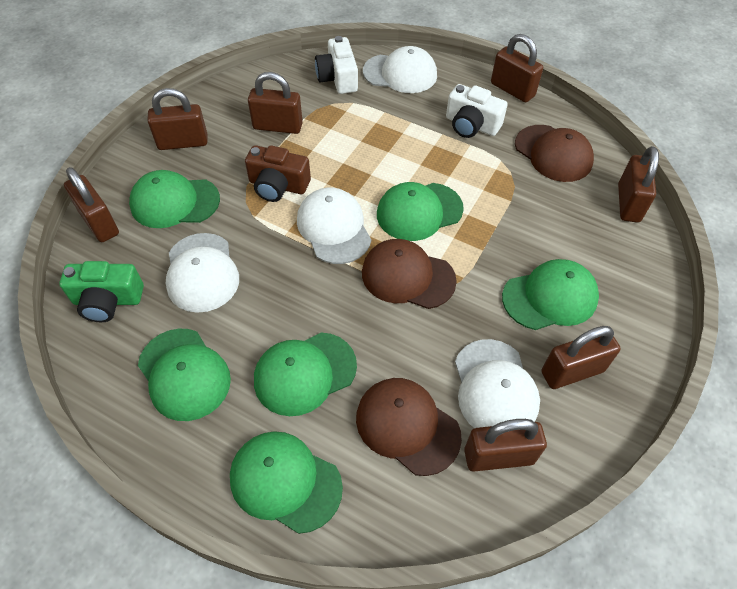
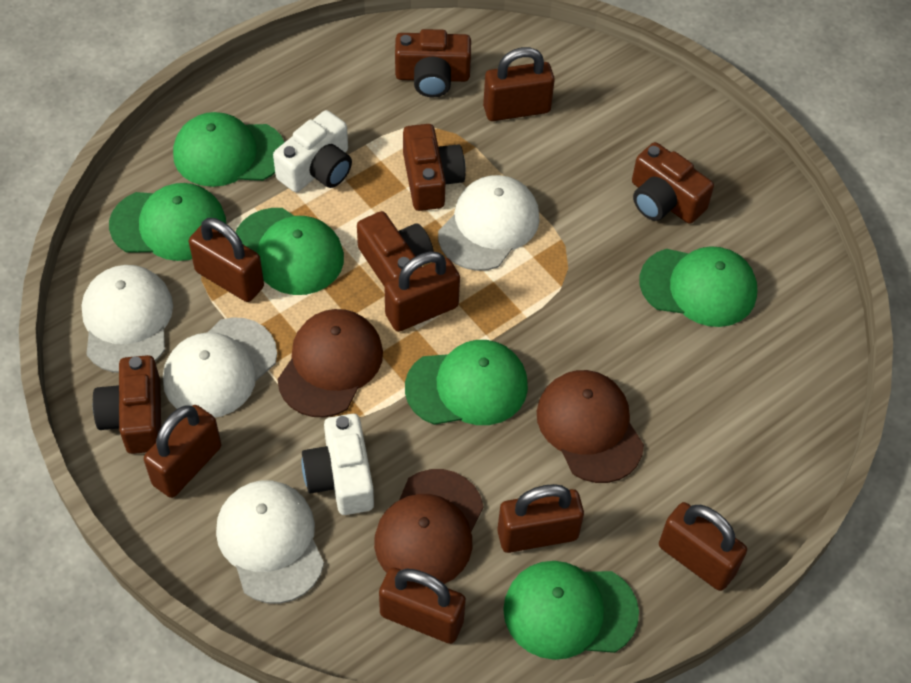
brown camera: 1 -> 5
green camera: 1 -> 0

